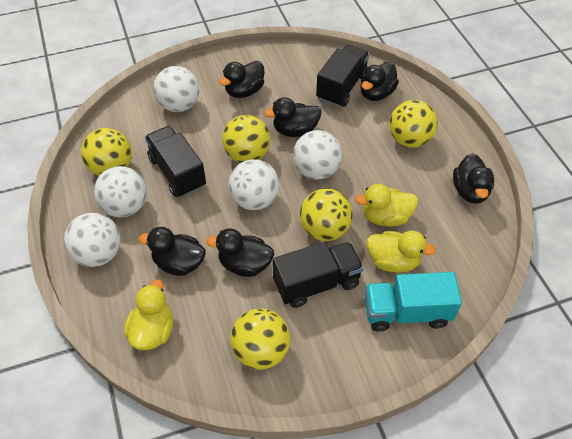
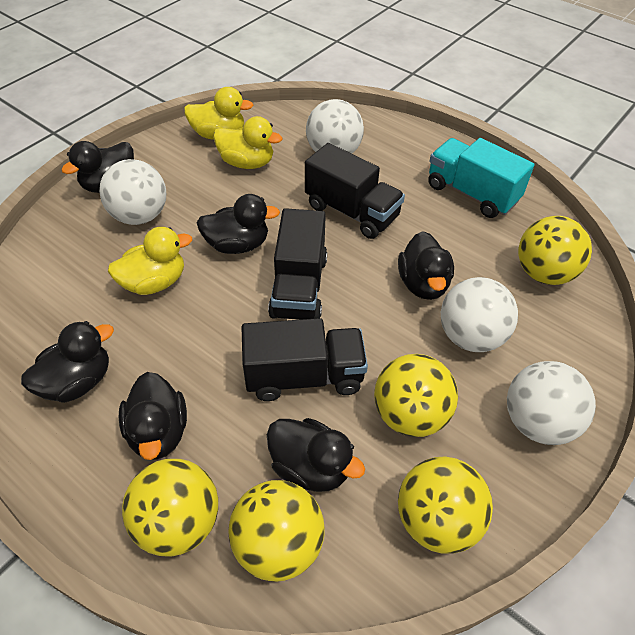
white ball: 5 -> 4

